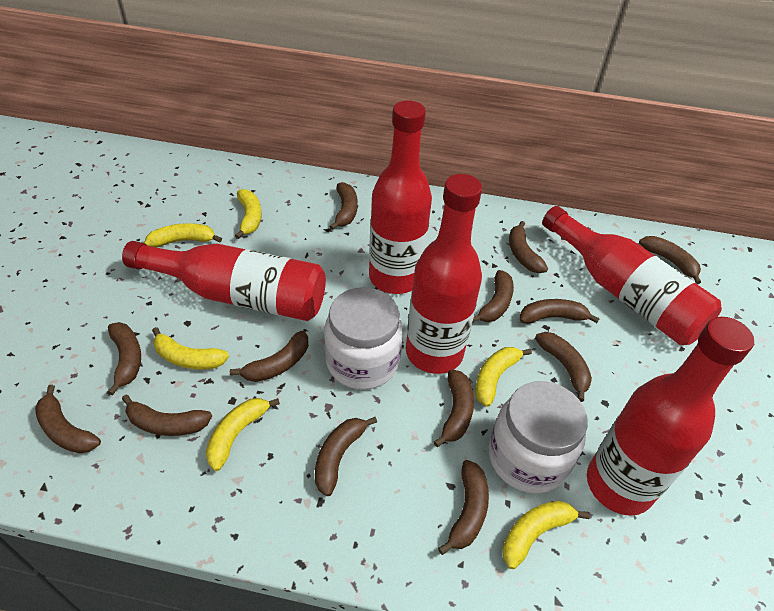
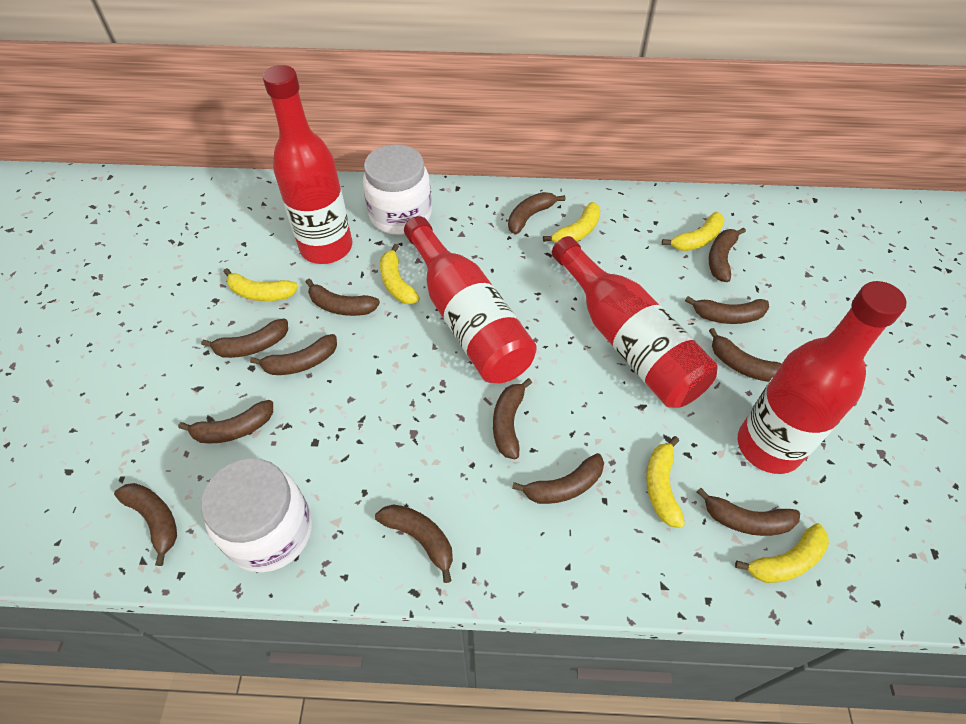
red bottle: 5 -> 4

